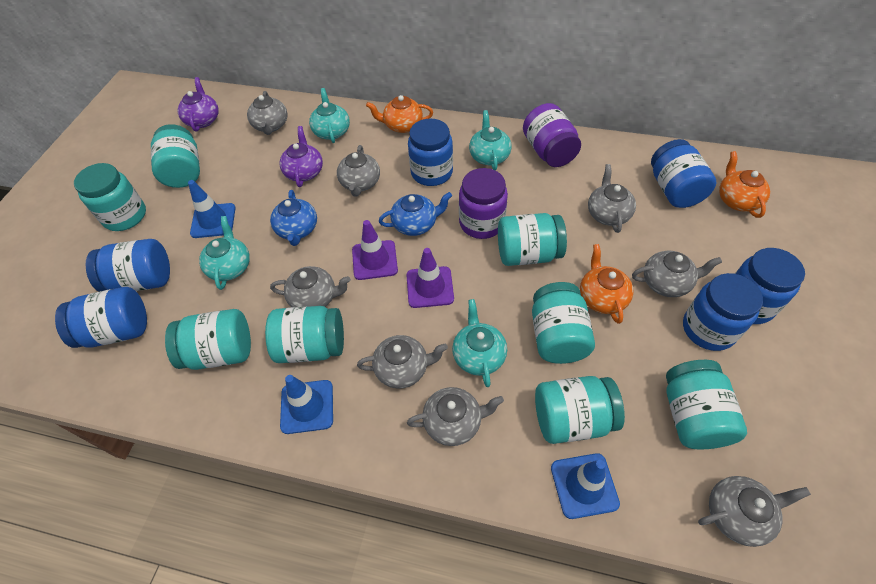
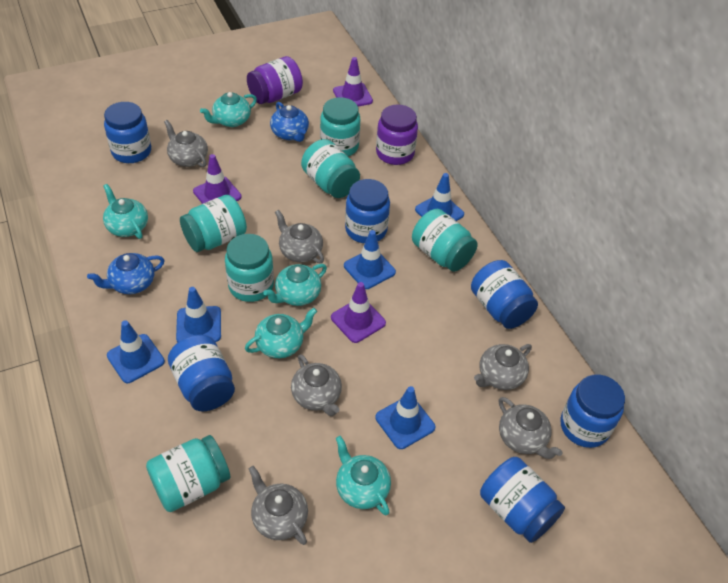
blue traffic cone: 3 -> 5
grey teapot: 8 -> 6
orange teapot: 3 -> 0
purple teapot: 2 -> 0
purple traffic cone: 2 -> 3
turquoise jar: 8 -> 6
turquoise teapot: 4 -> 5

